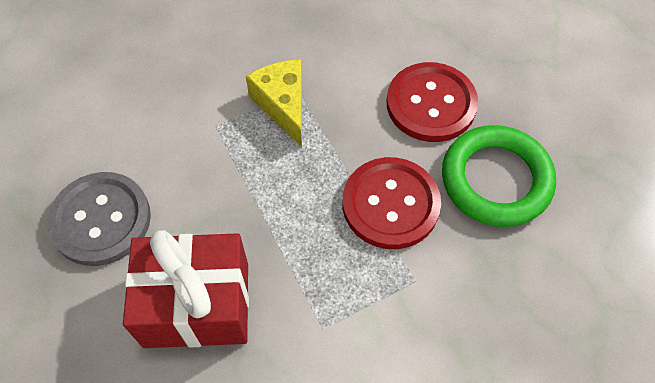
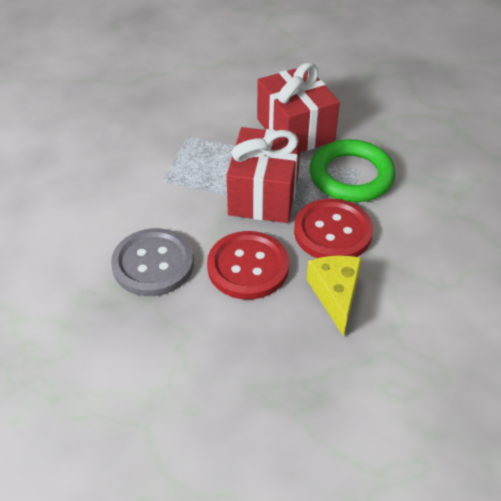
red gift: 1 -> 2

